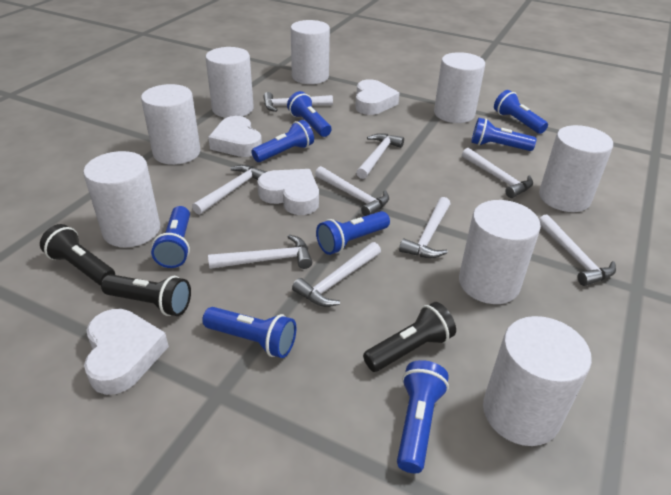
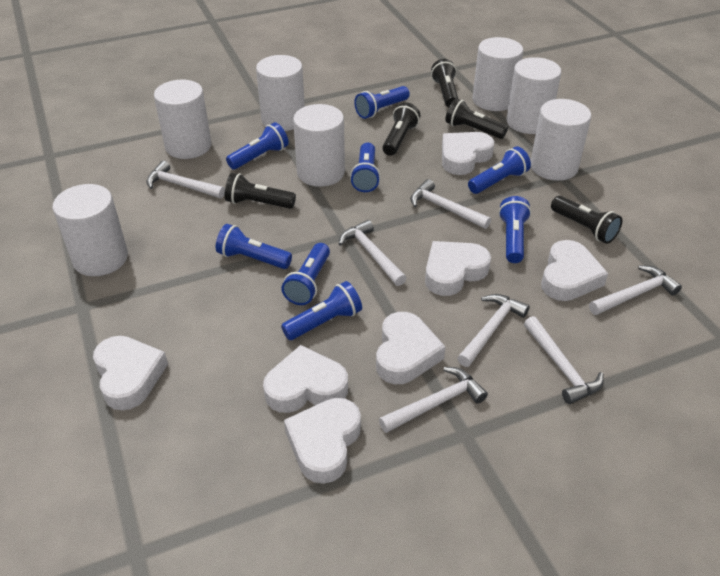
black flashlight: 3 -> 5
white cylinder: 8 -> 7
white hammer: 9 -> 7
white heart: 4 -> 7

